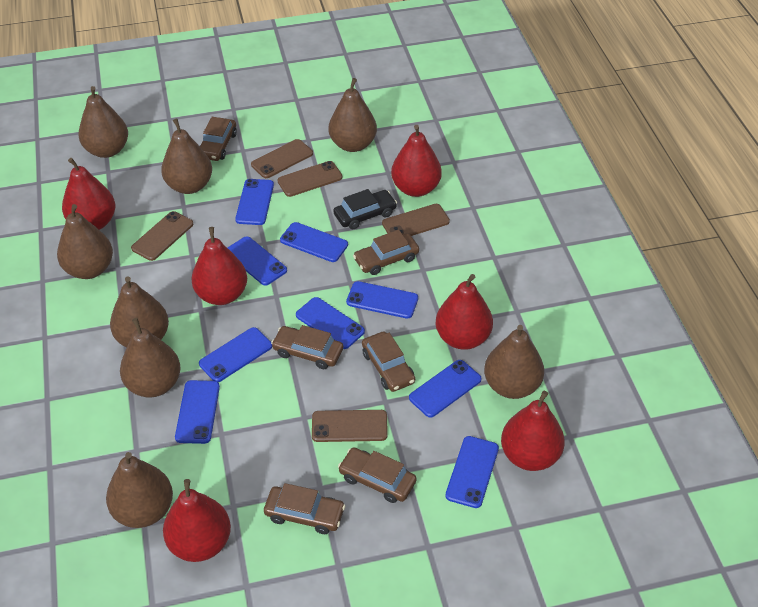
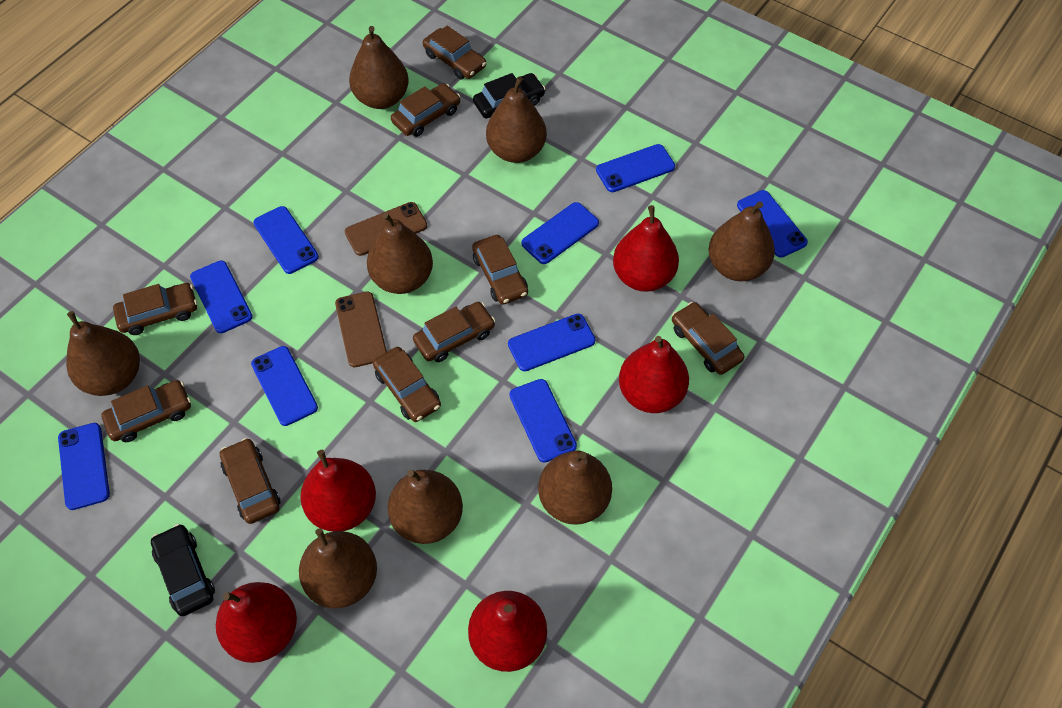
black car: 1 -> 2
brown car: 6 -> 9
brown phone: 5 -> 2
red pear: 6 -> 5

